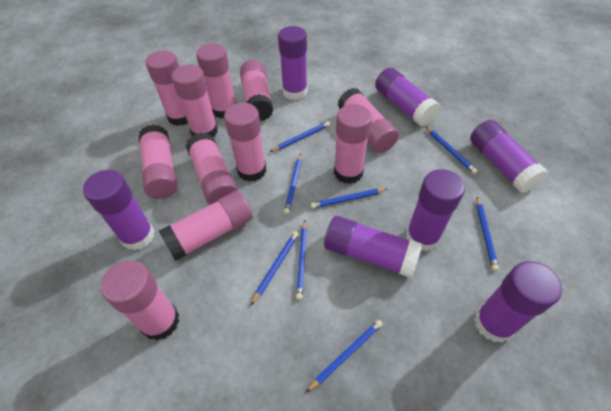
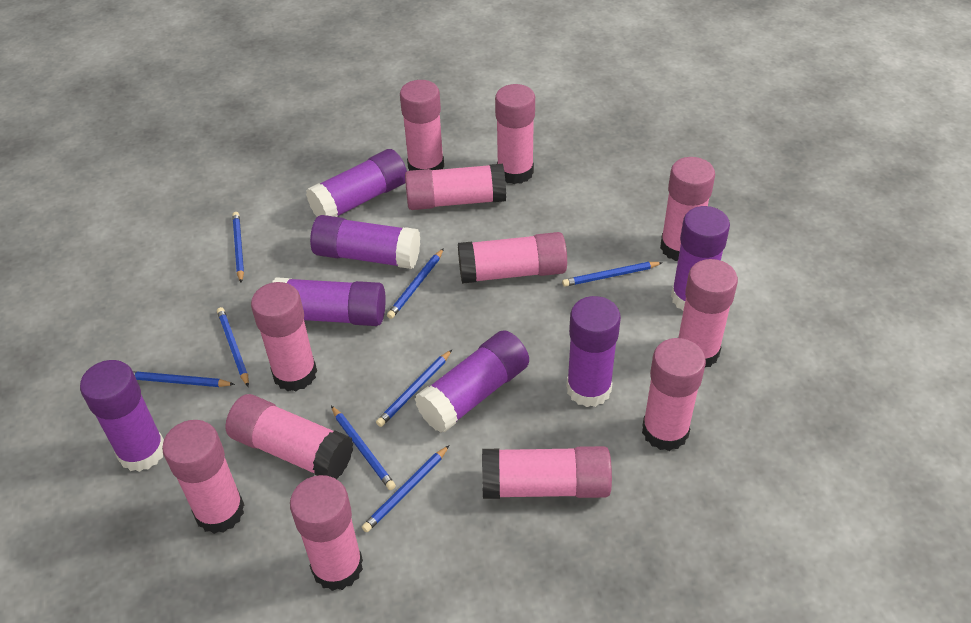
pink glue stick: 11 -> 12

